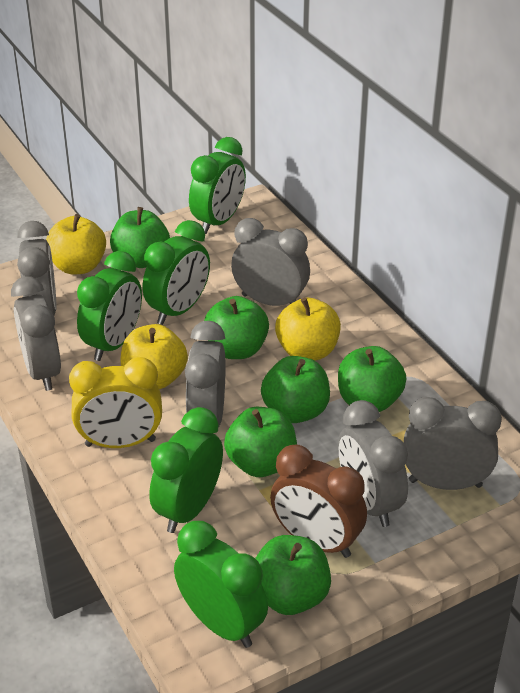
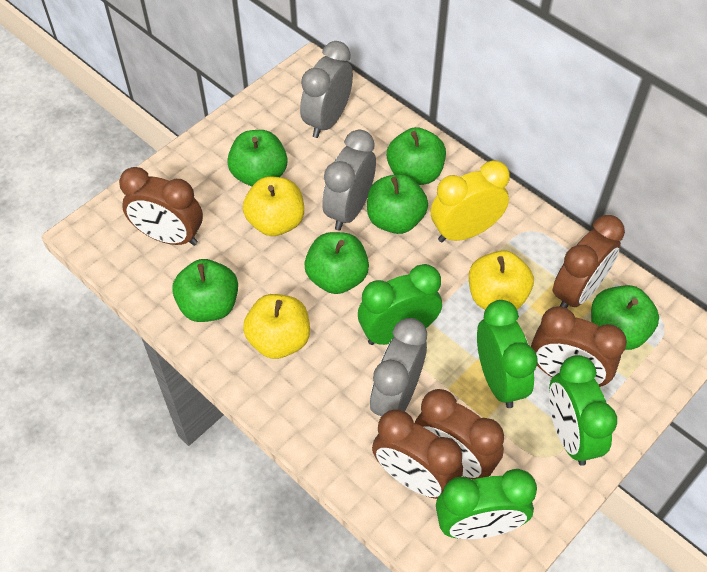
brown clock: 1 -> 5
green clock: 5 -> 4
grey clock: 6 -> 3

